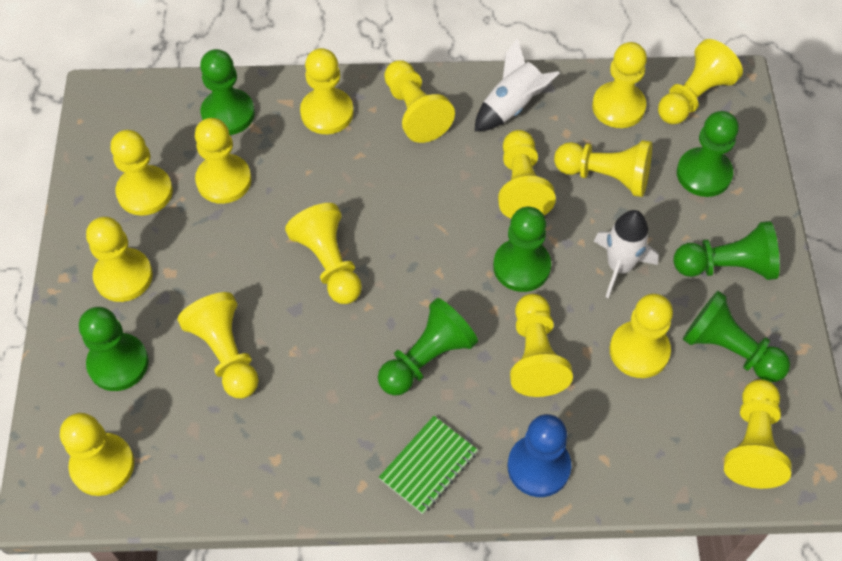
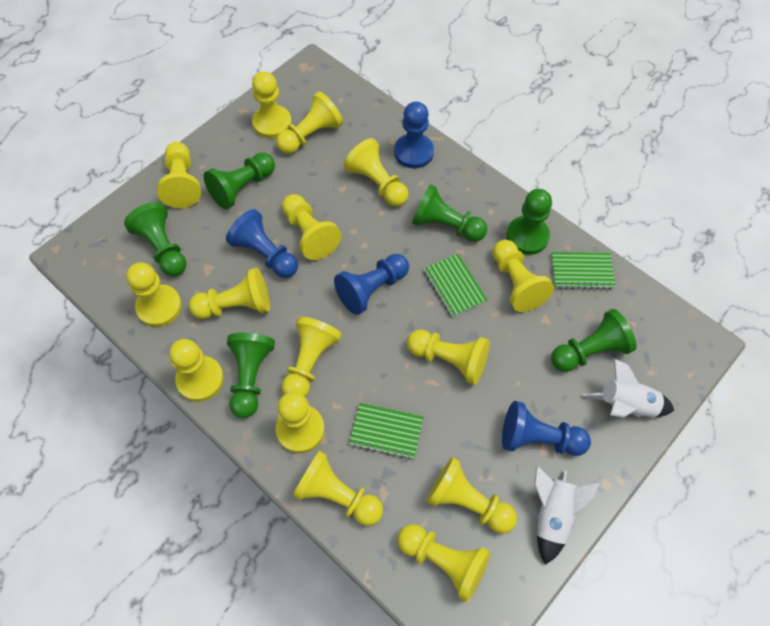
blue pawn: 1 -> 4
green notebook: 1 -> 3
green pawn: 7 -> 6

